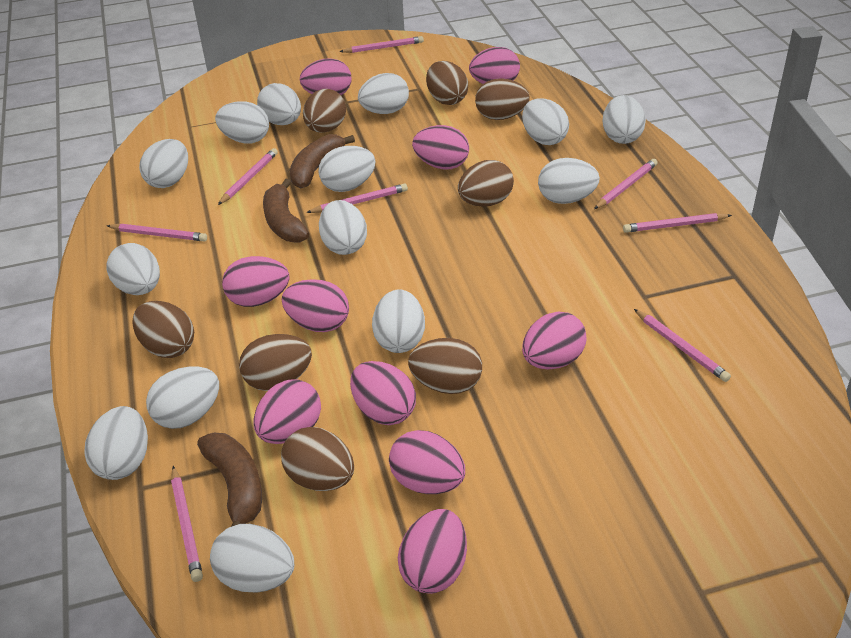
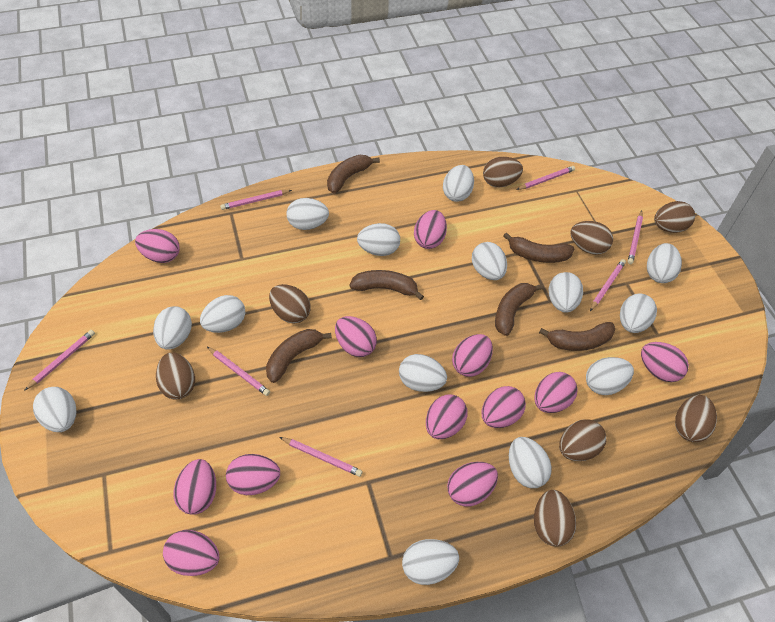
brown banana: 3 -> 6
pink egg: 10 -> 12
pink pencil: 8 -> 7

